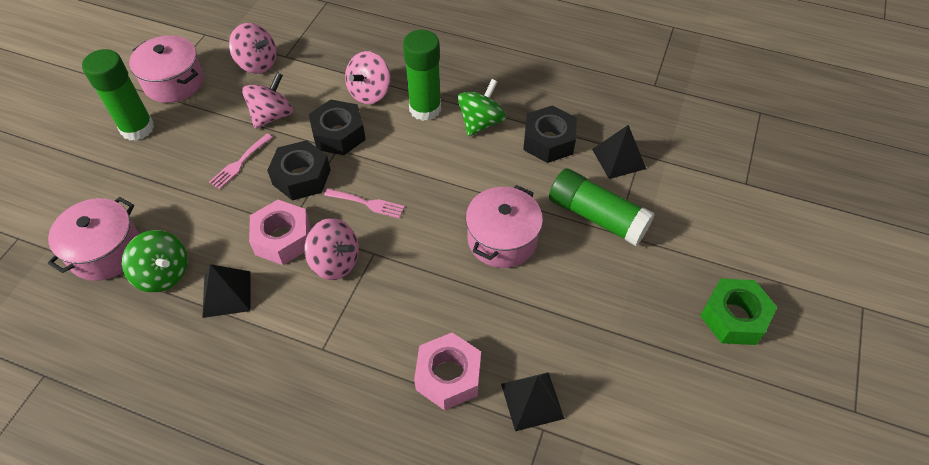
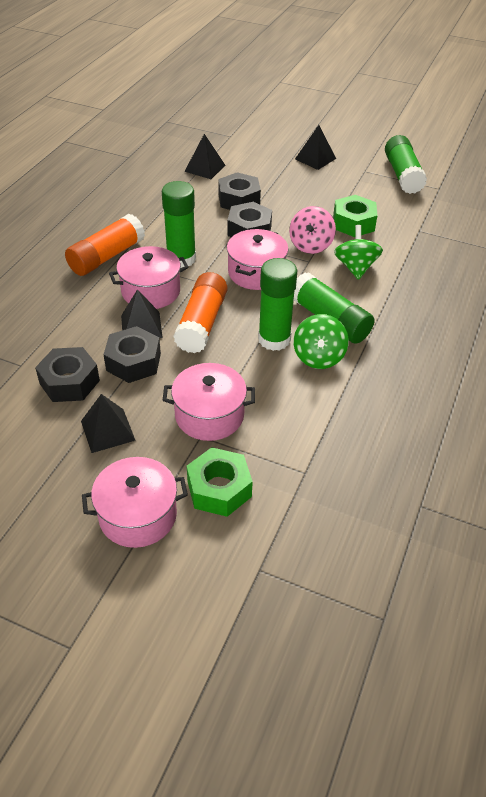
black nut: 3 -> 4
black pyramid: 3 -> 4
green glue stick: 3 -> 4
green nut: 1 -> 2
orange glue stick: 0 -> 2
pink fork: 2 -> 0
pink nut: 2 -> 0
pink pot: 3 -> 4
pink spinning top: 4 -> 1

